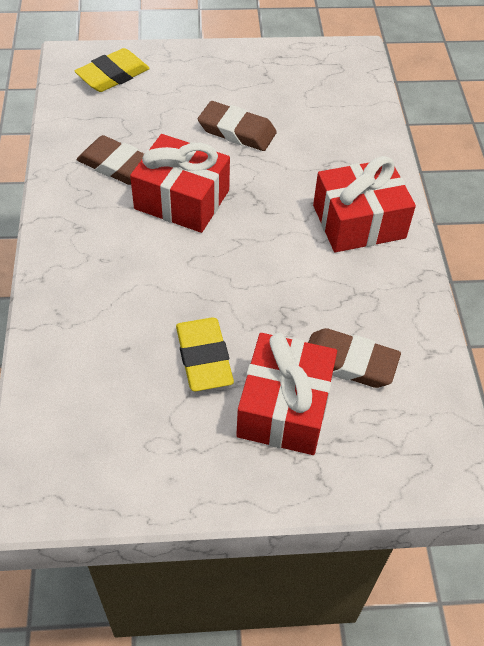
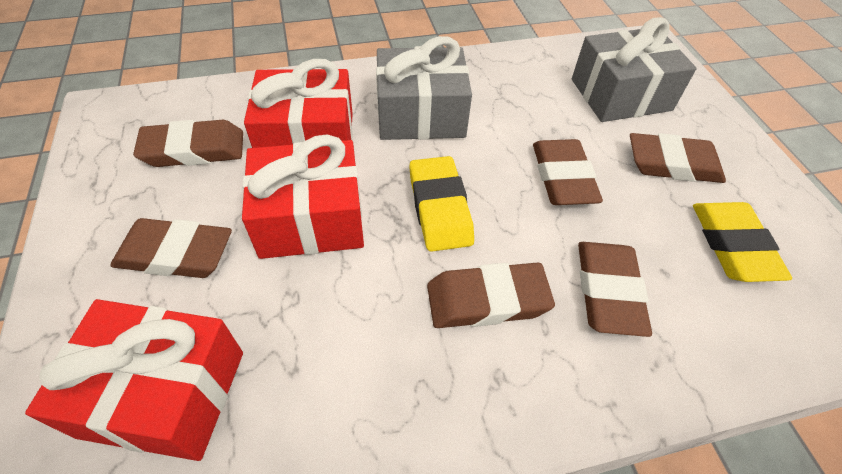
brown eraser: 3 -> 6
grey gift: 0 -> 2

